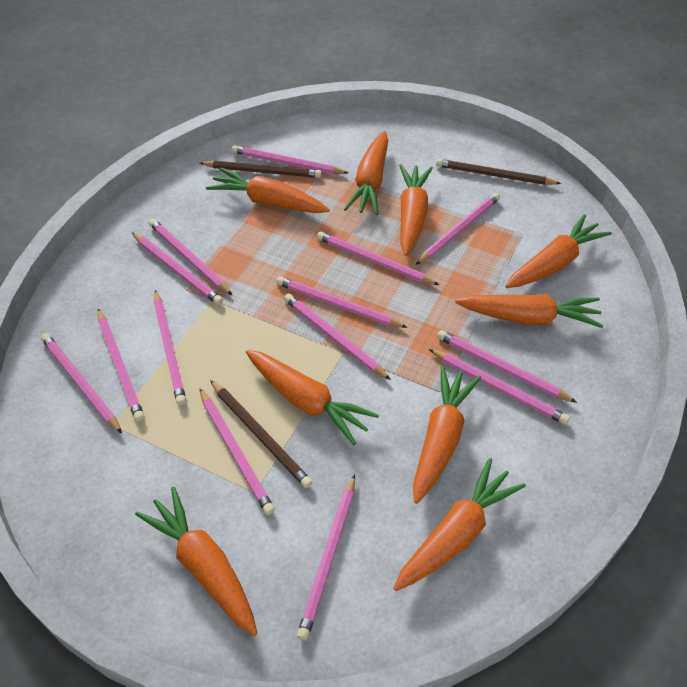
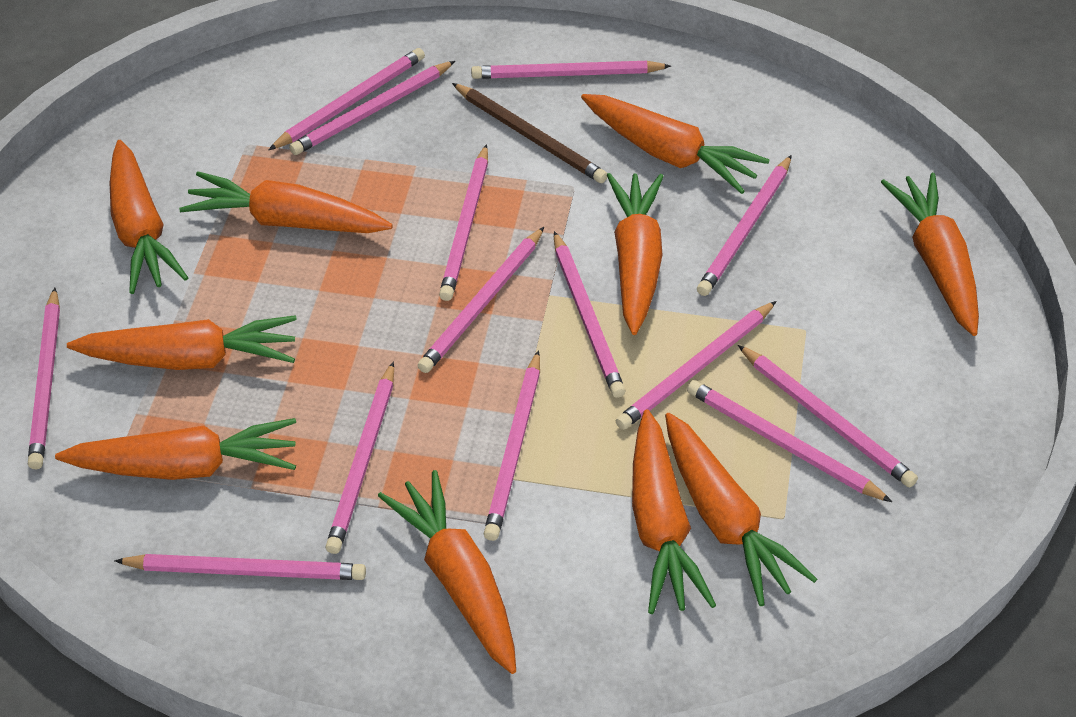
brown pencil: 3 -> 1
orange carrot: 9 -> 10

